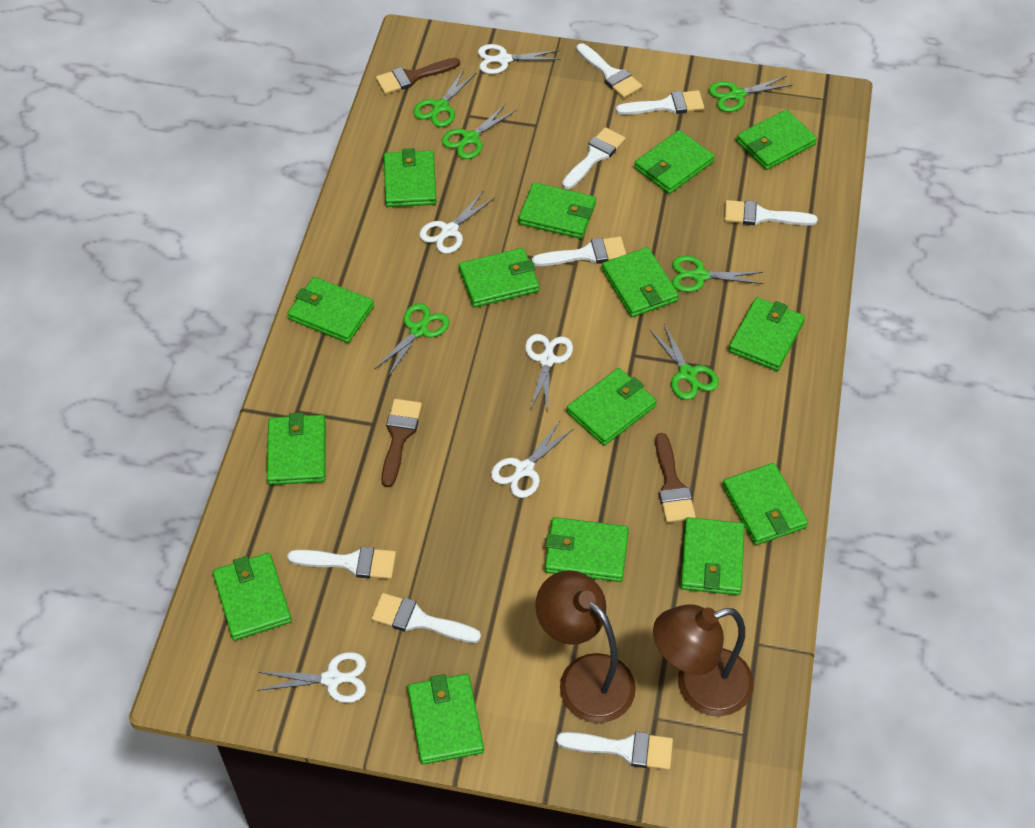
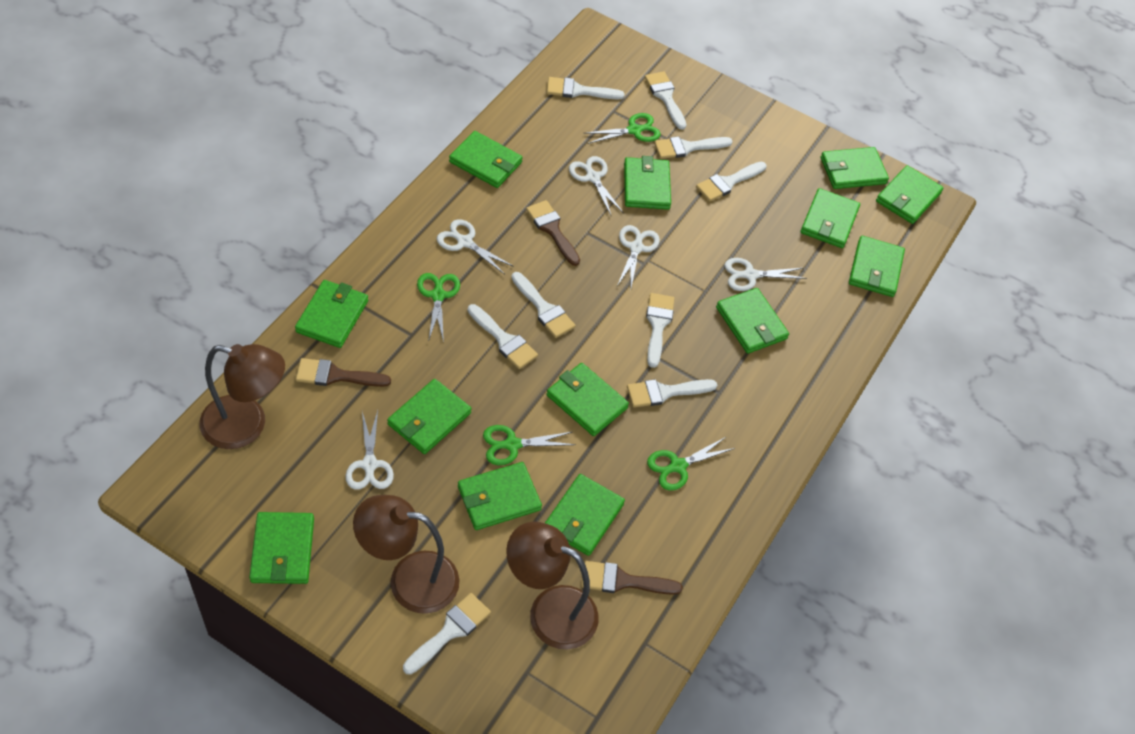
brown lamp: 2 -> 3
green scissors: 6 -> 4
green wallet: 15 -> 13
white brush: 8 -> 9

